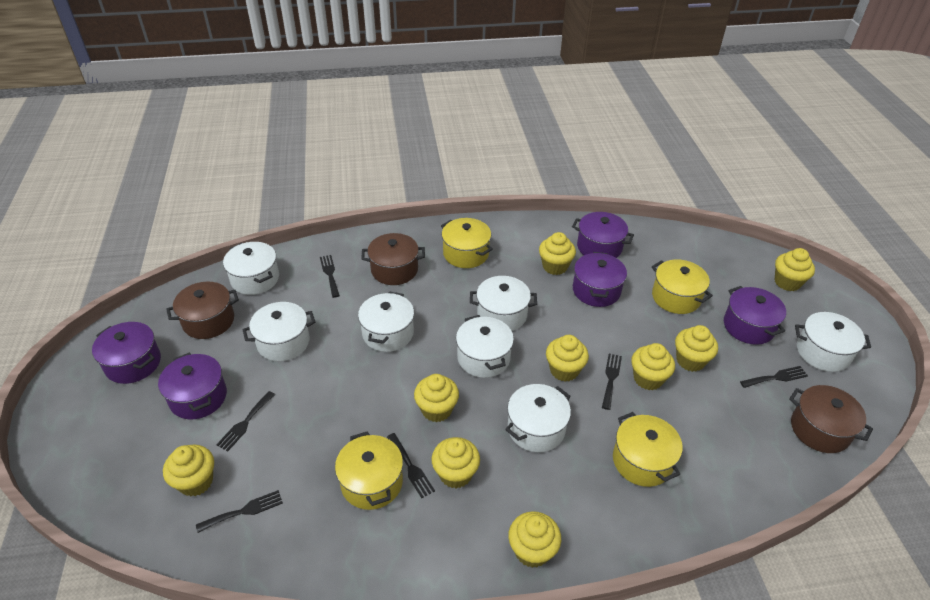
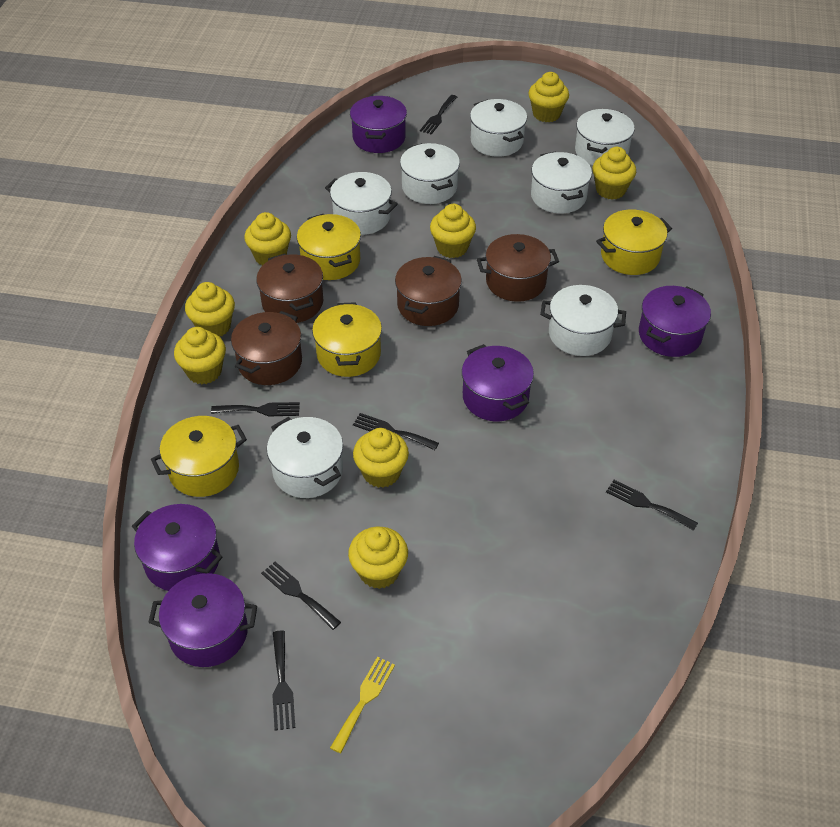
brown pot: 3 -> 4
yellow cupcake: 9 -> 8
yellow fork: 0 -> 1

